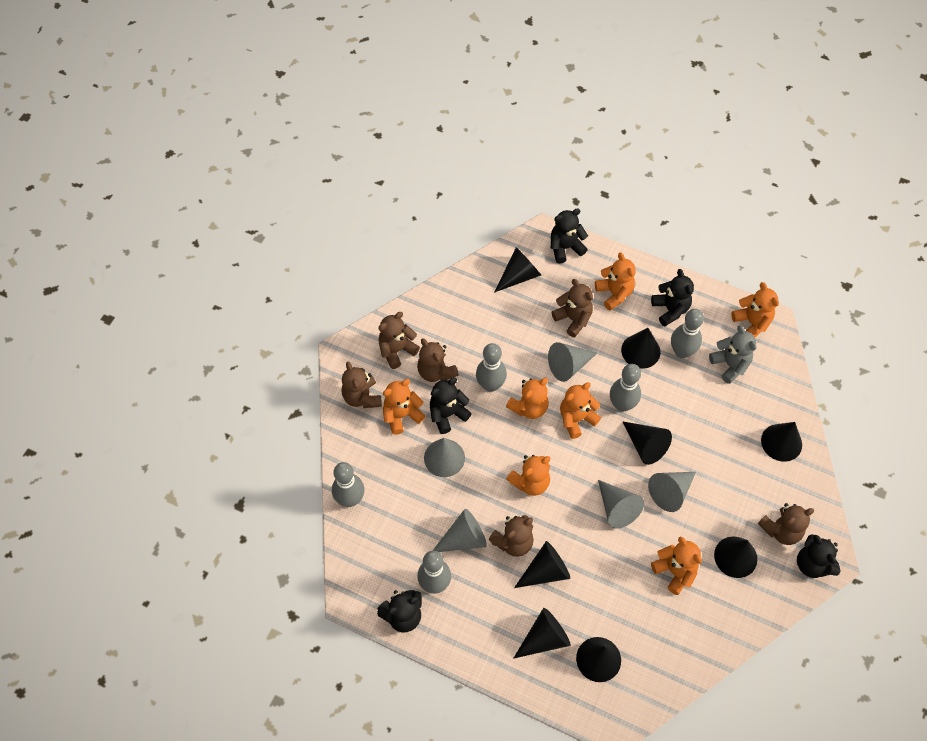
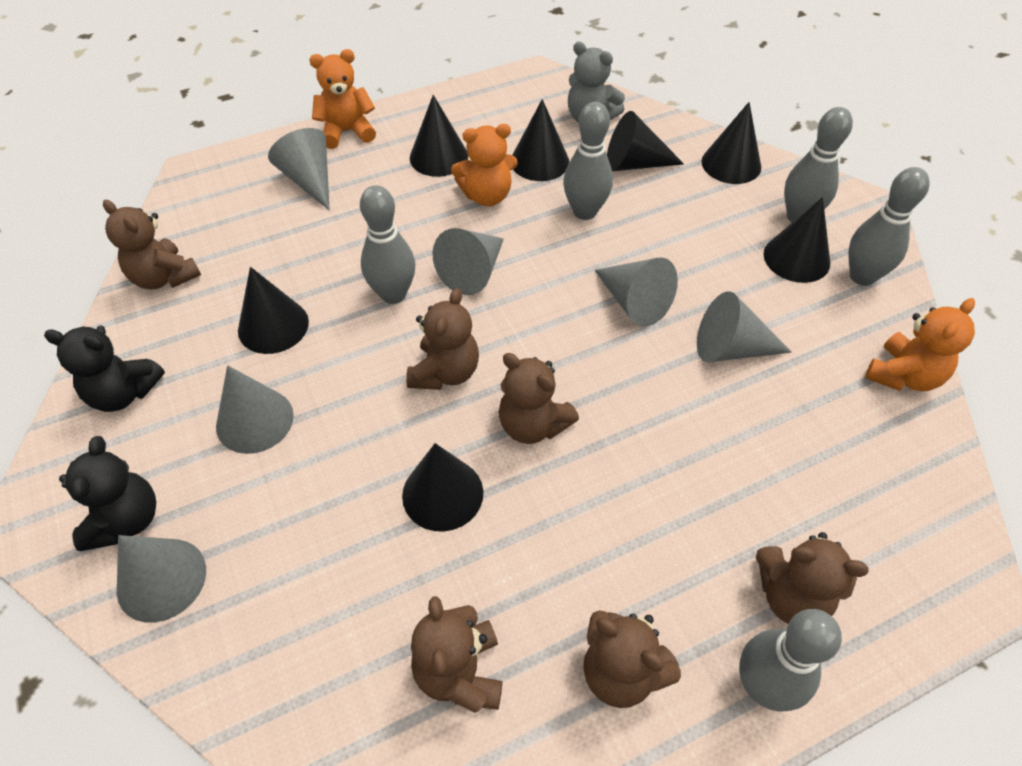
black cone: 8 -> 7
black teddy bear: 5 -> 2
grey cone: 5 -> 6
orange teddy bear: 7 -> 3

